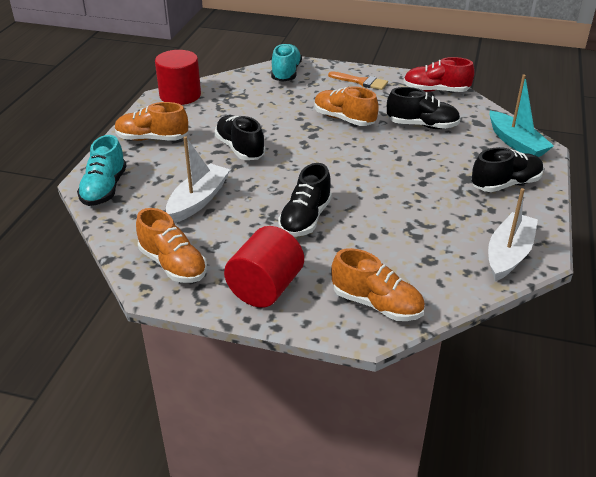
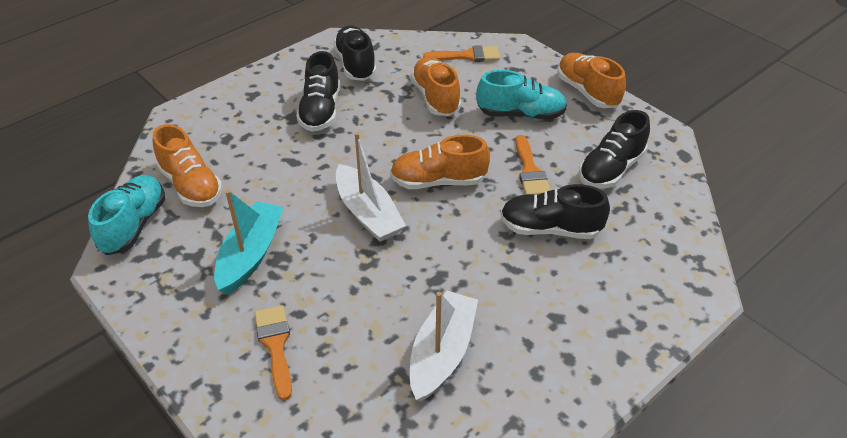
orange brush: 1 -> 3
red cylinder: 2 -> 0
red shoe: 1 -> 0

